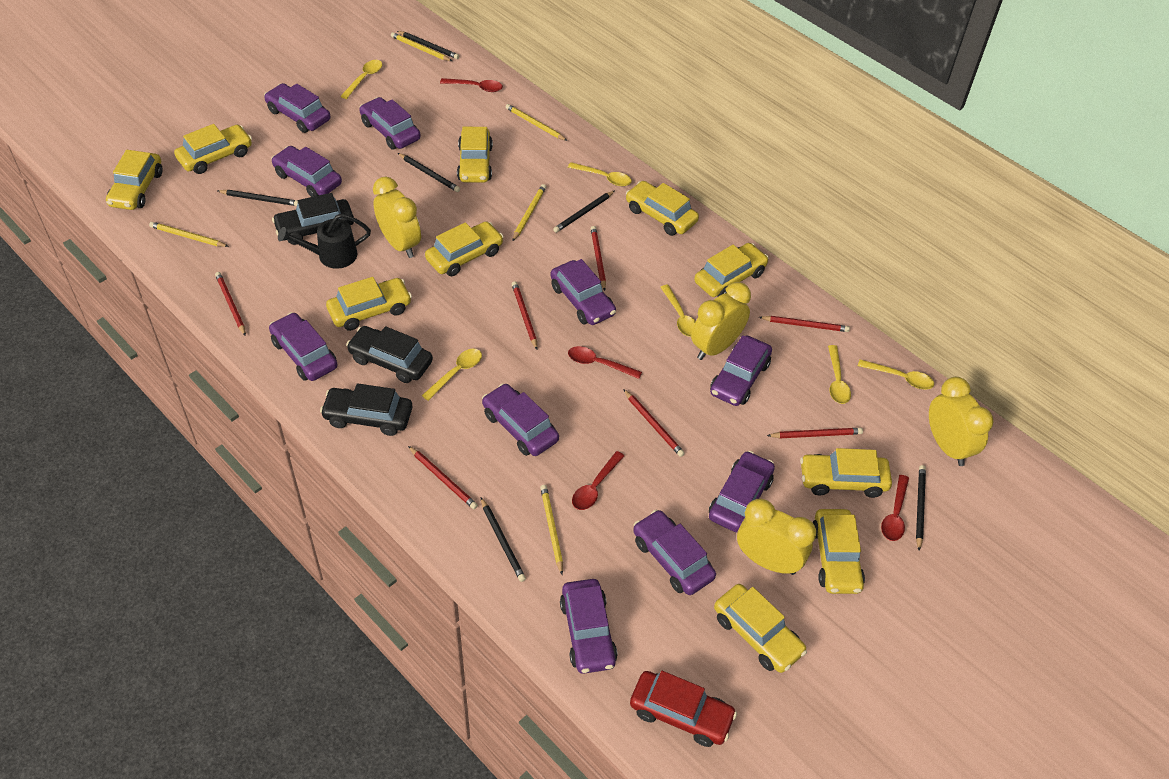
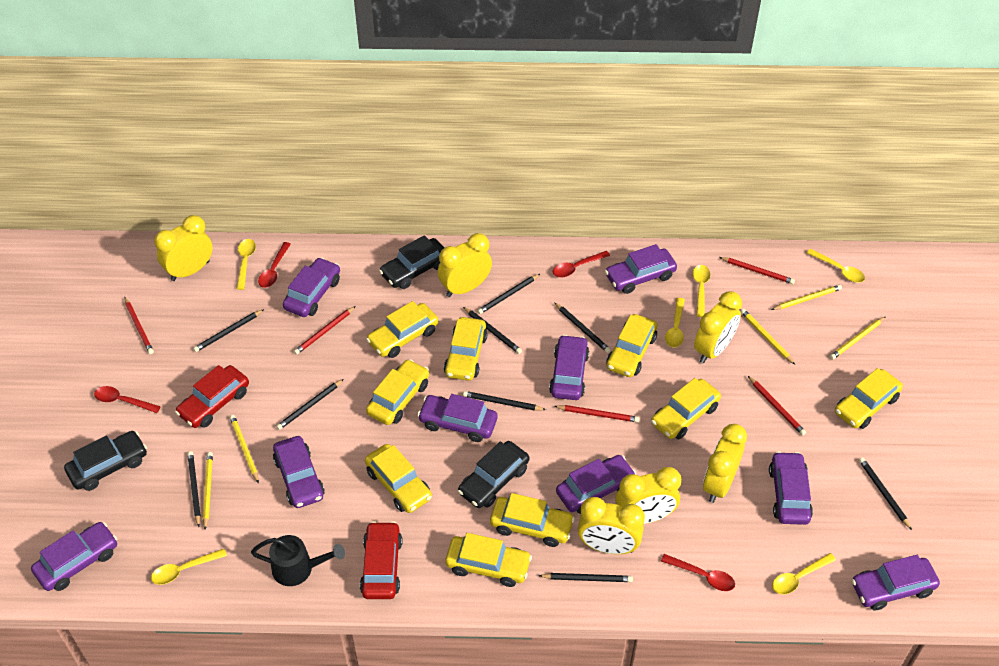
black pencil: 6 -> 9
purple car: 10 -> 9
red car: 1 -> 2
red pencil: 7 -> 5
yellow car: 10 -> 9
yellow clock: 4 -> 6

